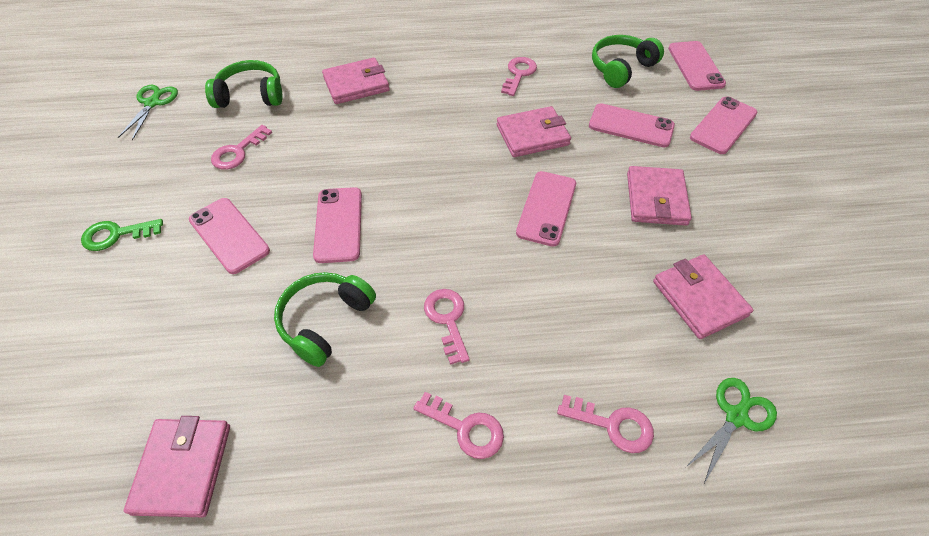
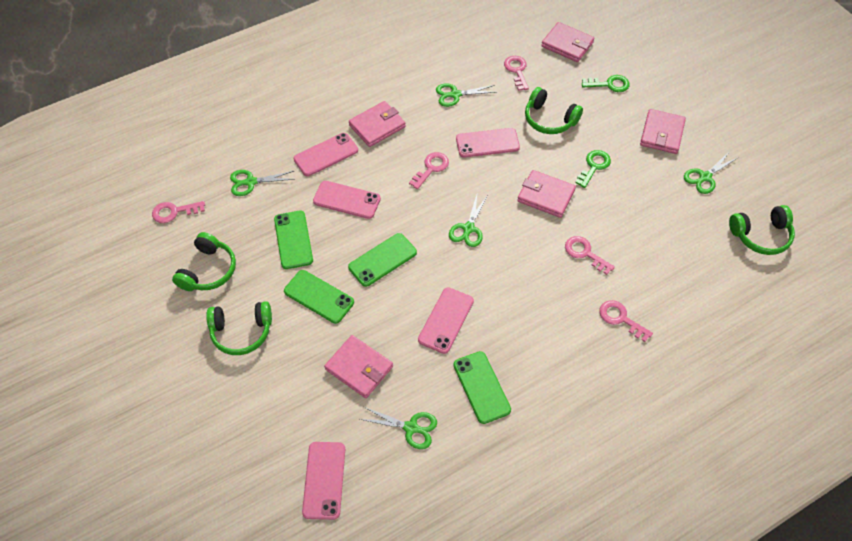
green headphones: 3 -> 4
green key: 1 -> 2
green phone: 0 -> 4
green scissors: 2 -> 5
pink phone: 6 -> 5

